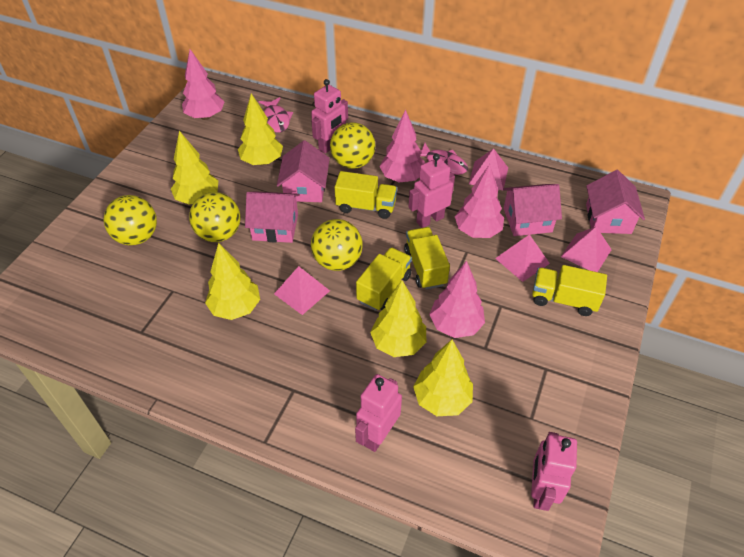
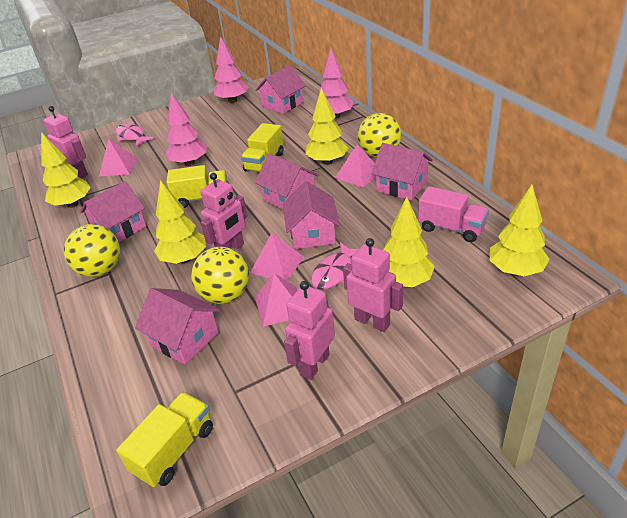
pink house: 4 -> 6
pink tree: 4 -> 3
pink truck: 0 -> 1
yellow ball: 4 -> 3
yellow truck: 4 -> 3

